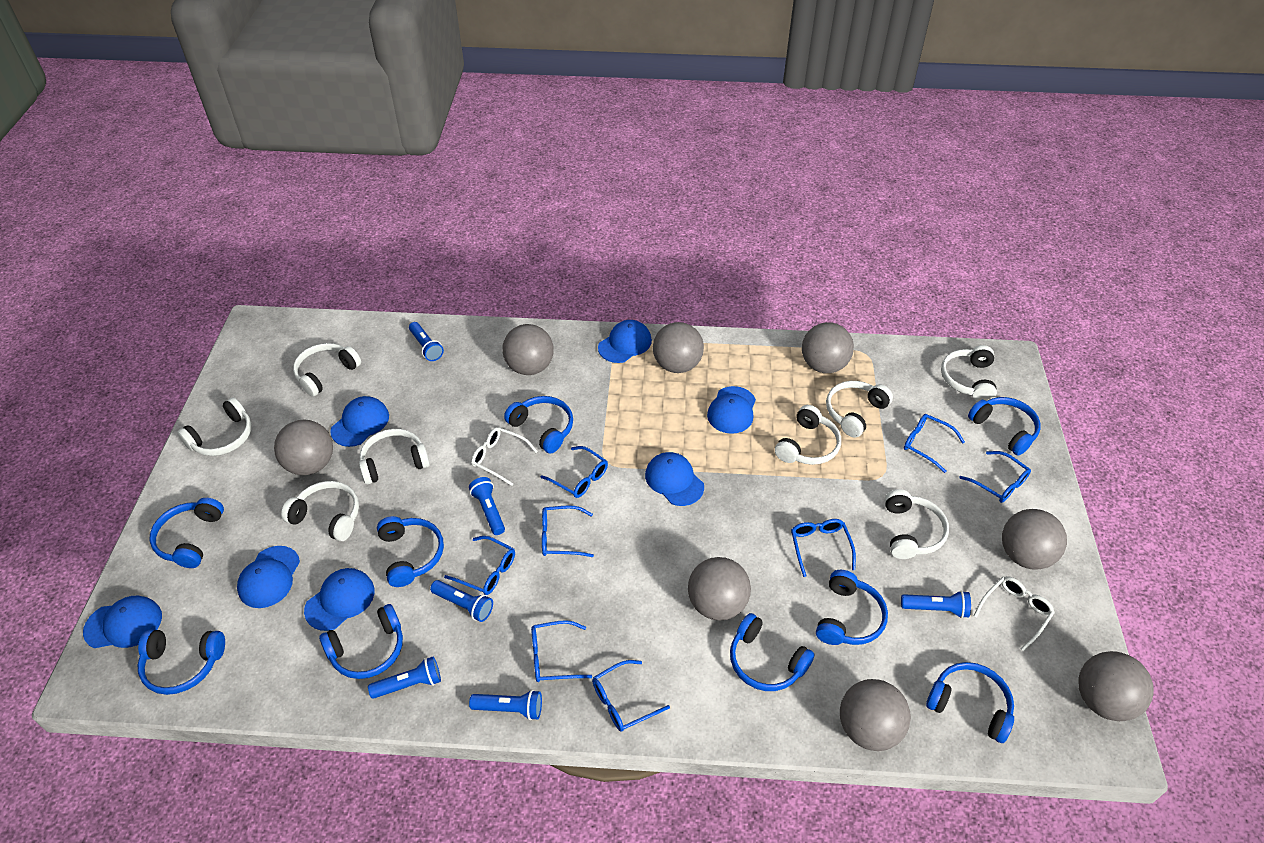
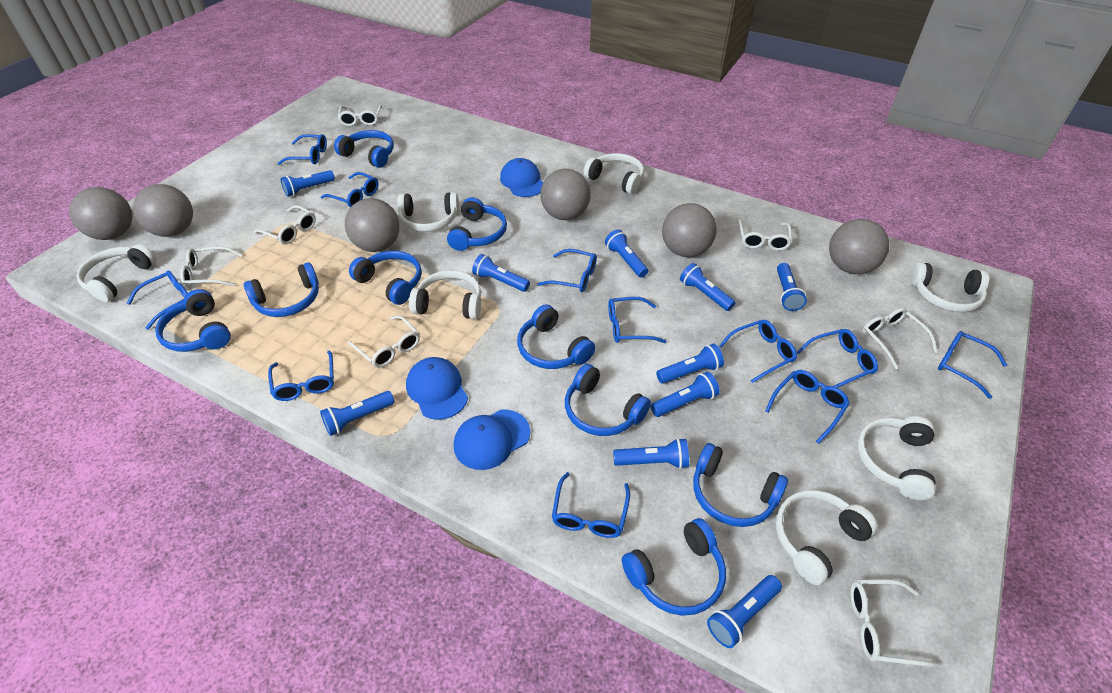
blue cap: 7 -> 3
blue flashlight: 6 -> 10
blue glasses: 8 -> 11
grey ball: 8 -> 6
white glasses: 2 -> 7
white headphones: 8 -> 7

